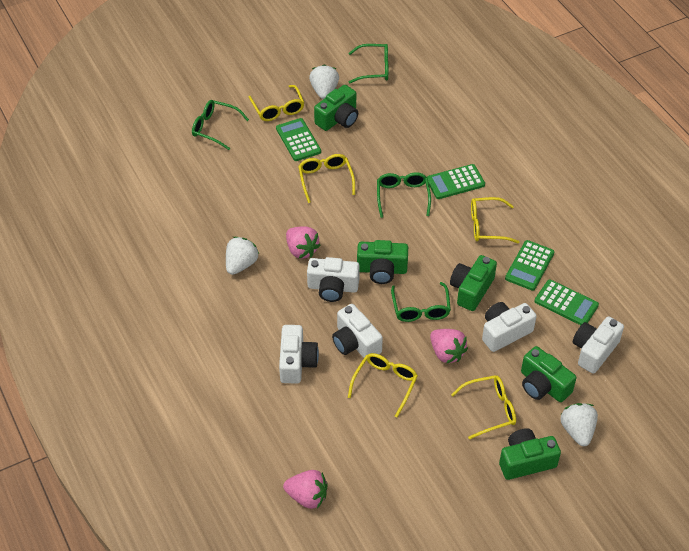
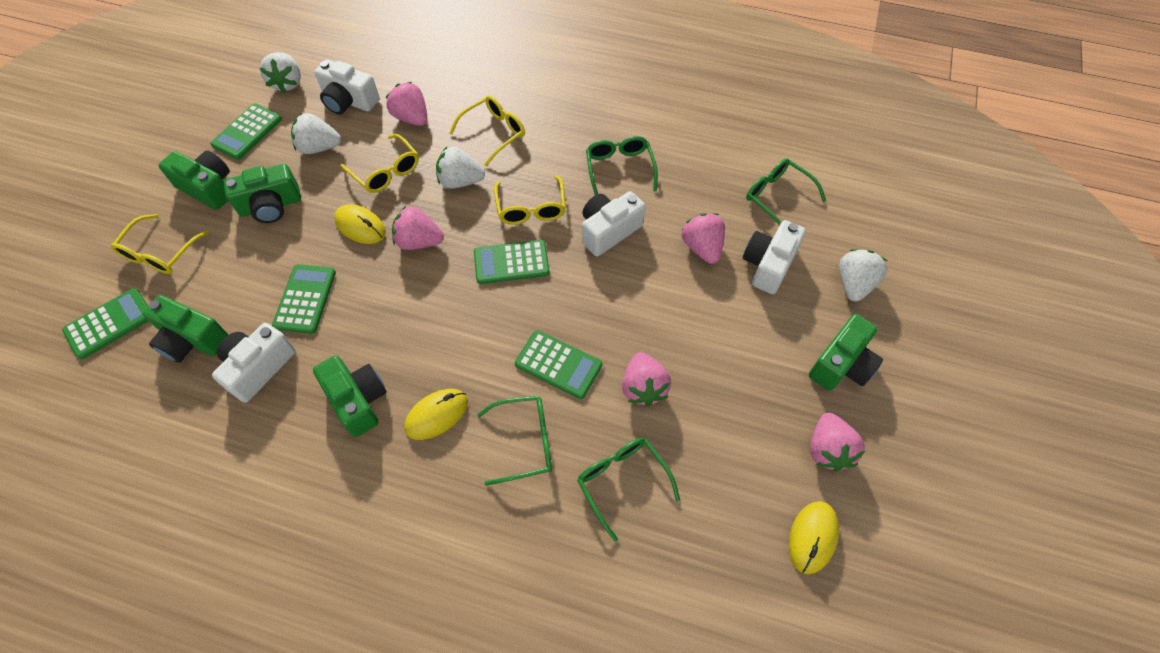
green calculator: 4 -> 5
pink strawberry: 3 -> 5
white camera: 5 -> 4
white strawberry: 3 -> 4
yellow glasses: 5 -> 4
yellow mouse: 0 -> 3

